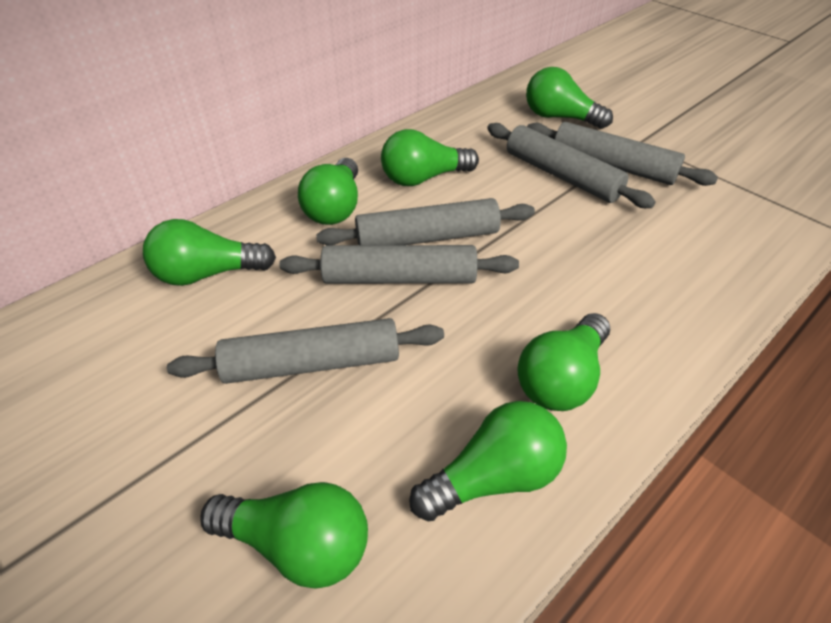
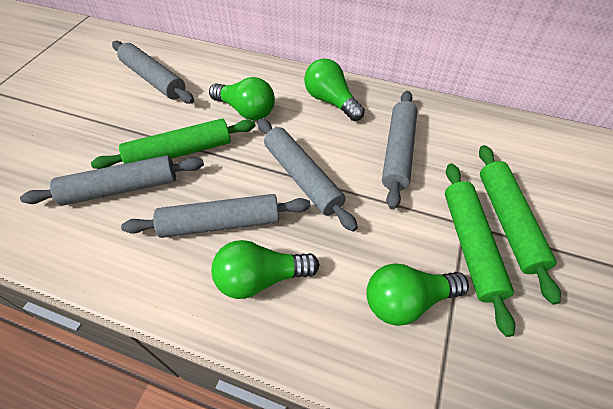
green light bulb: 7 -> 4
green rolling pin: 0 -> 3

